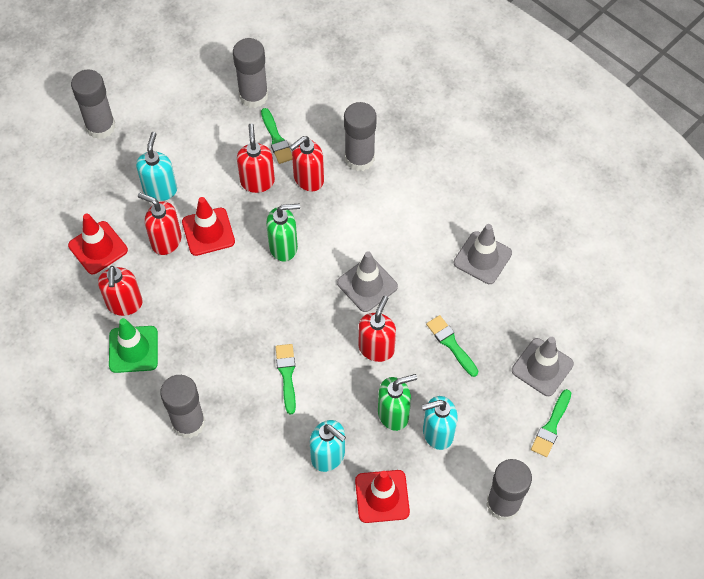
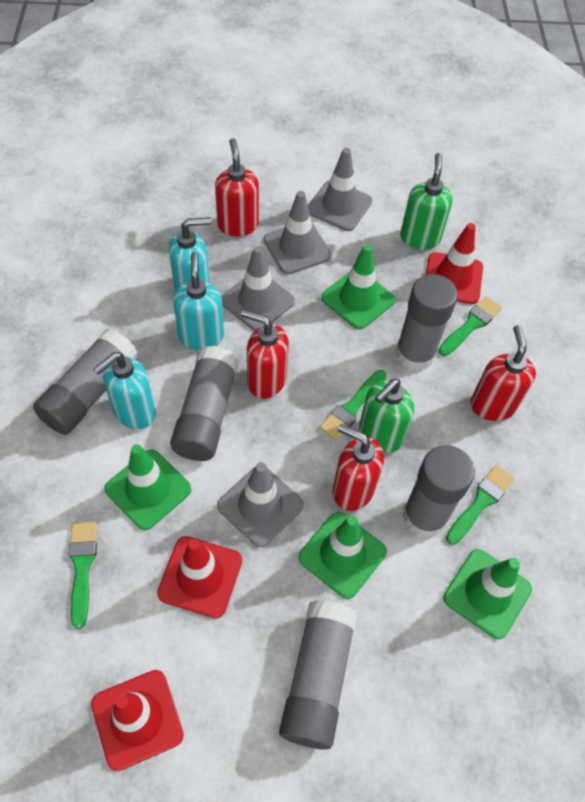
green traffic cone: 1 -> 4
grey traffic cone: 3 -> 4
red soap dispenser: 5 -> 4

